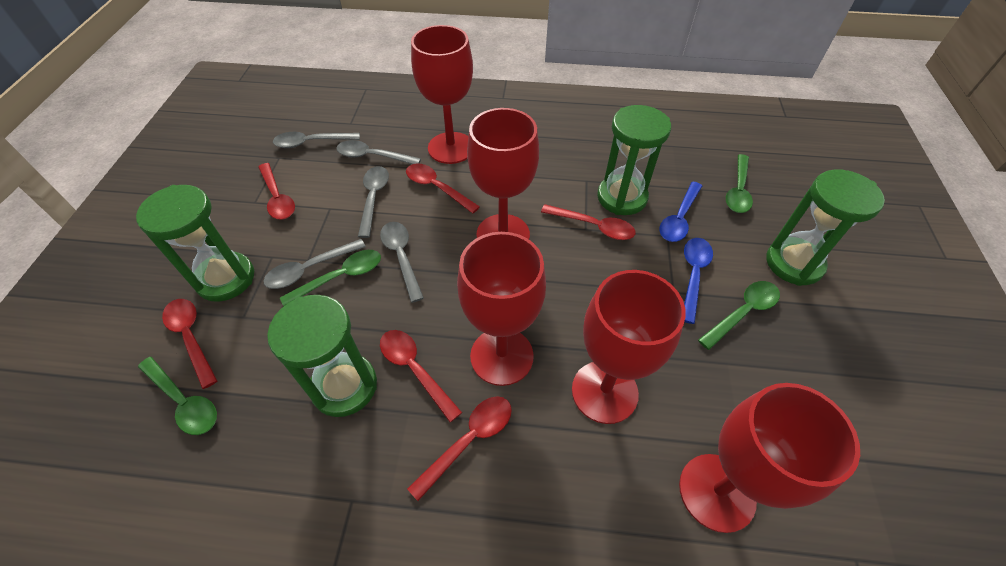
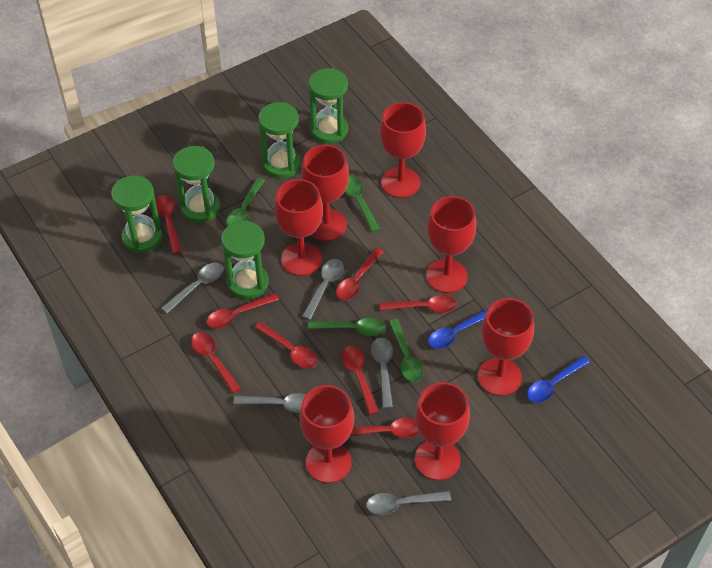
green hourglass: 4 -> 5
red goblet: 5 -> 7
red spoon: 6 -> 8

